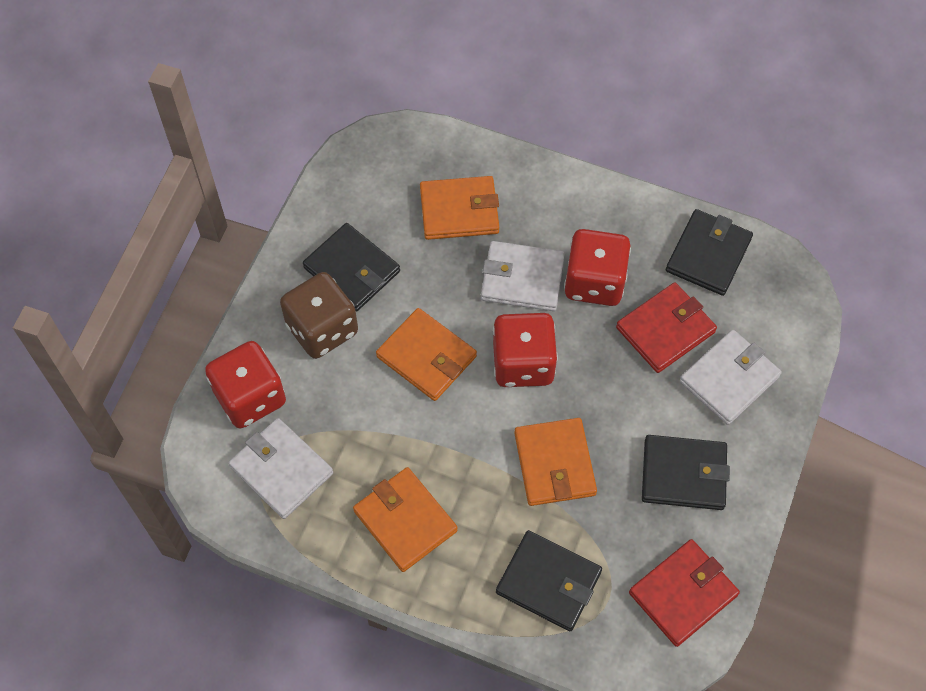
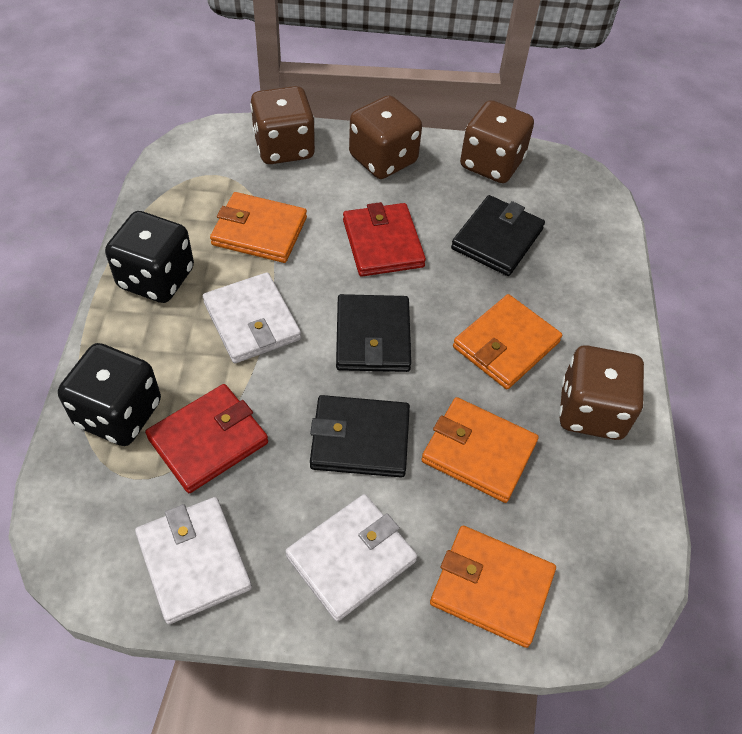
black dice: 0 -> 2
black wallet: 4 -> 3
brown dice: 1 -> 4
red dice: 3 -> 0

